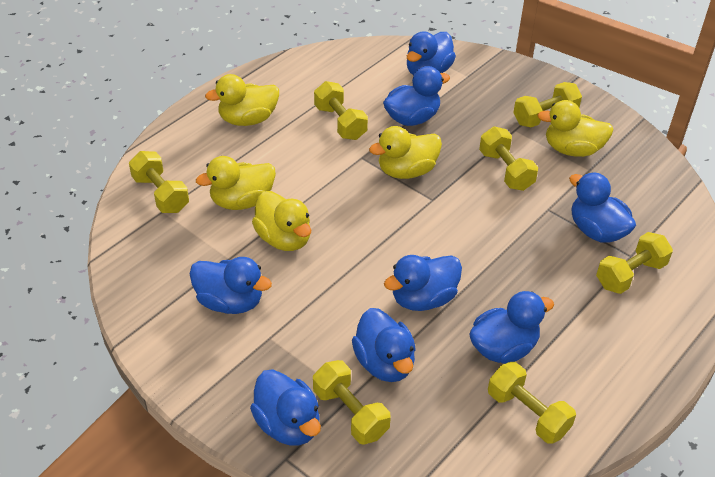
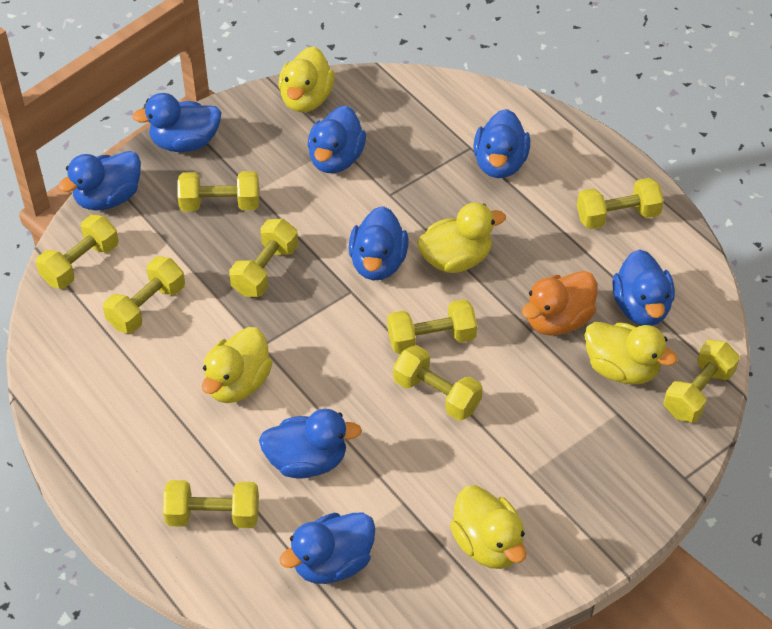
orange duck: 0 -> 1
yellow dumbbell: 7 -> 9

